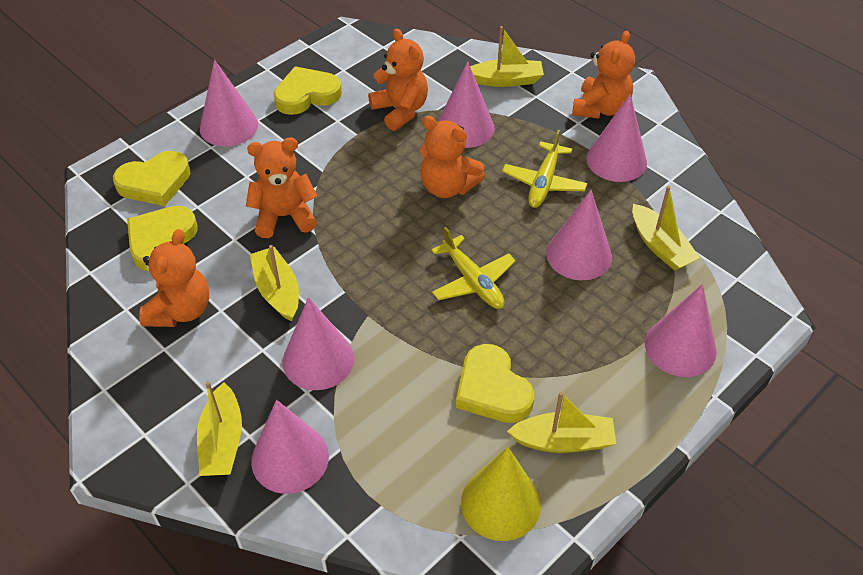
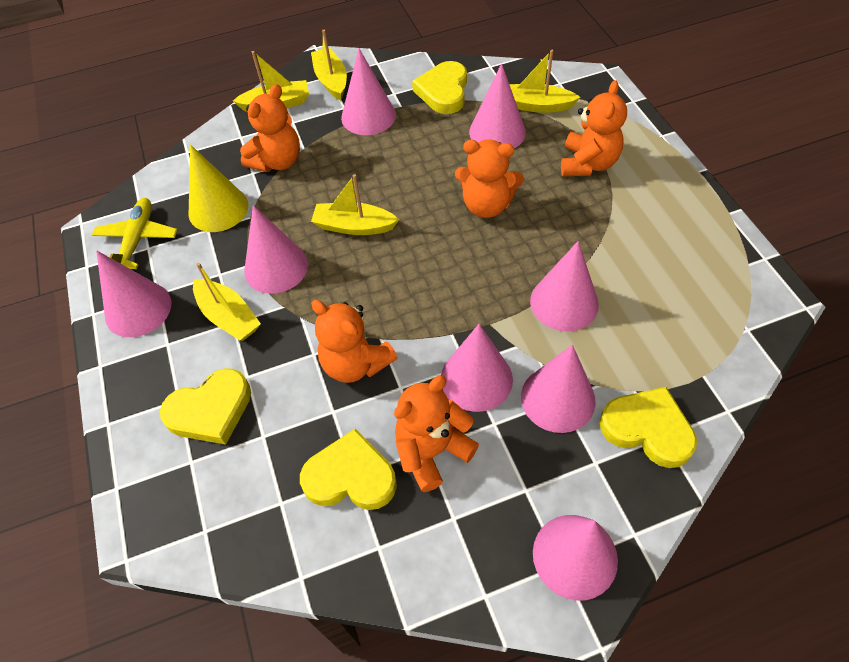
pink cone: 7 -> 8
yellow plane: 2 -> 1

